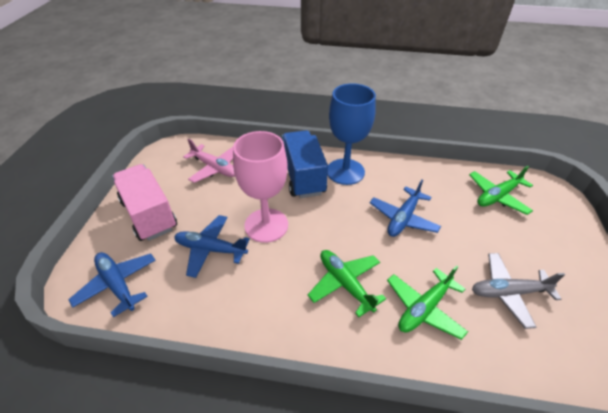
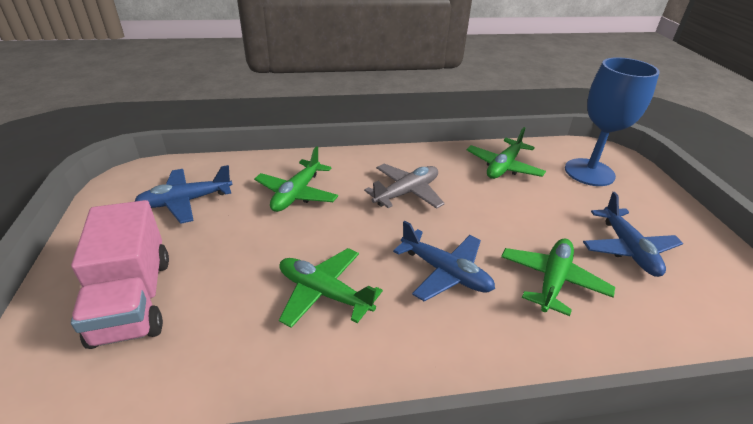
blue truck: 1 -> 0
green plane: 3 -> 4
pink goblet: 1 -> 0
pink plane: 1 -> 0

